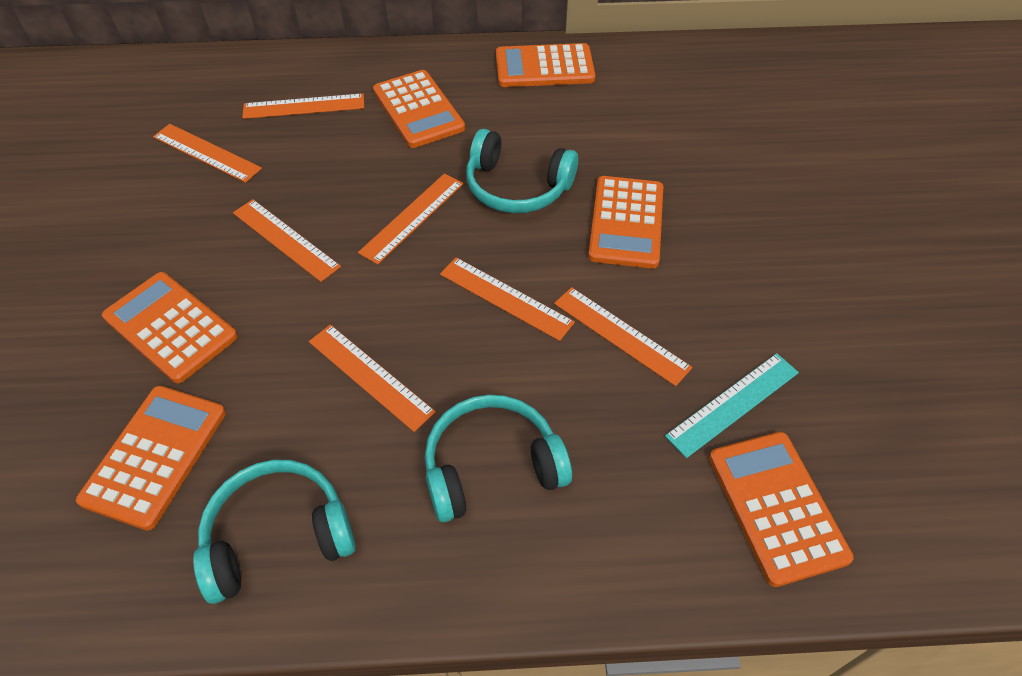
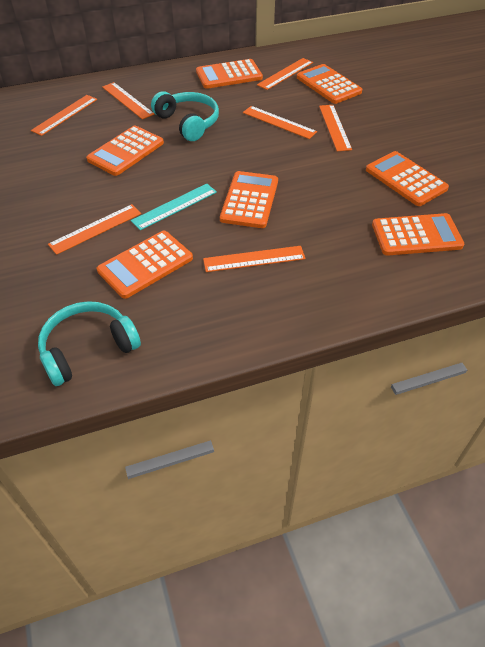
orange calculator: 6 -> 7
turquoise headphones: 3 -> 2

